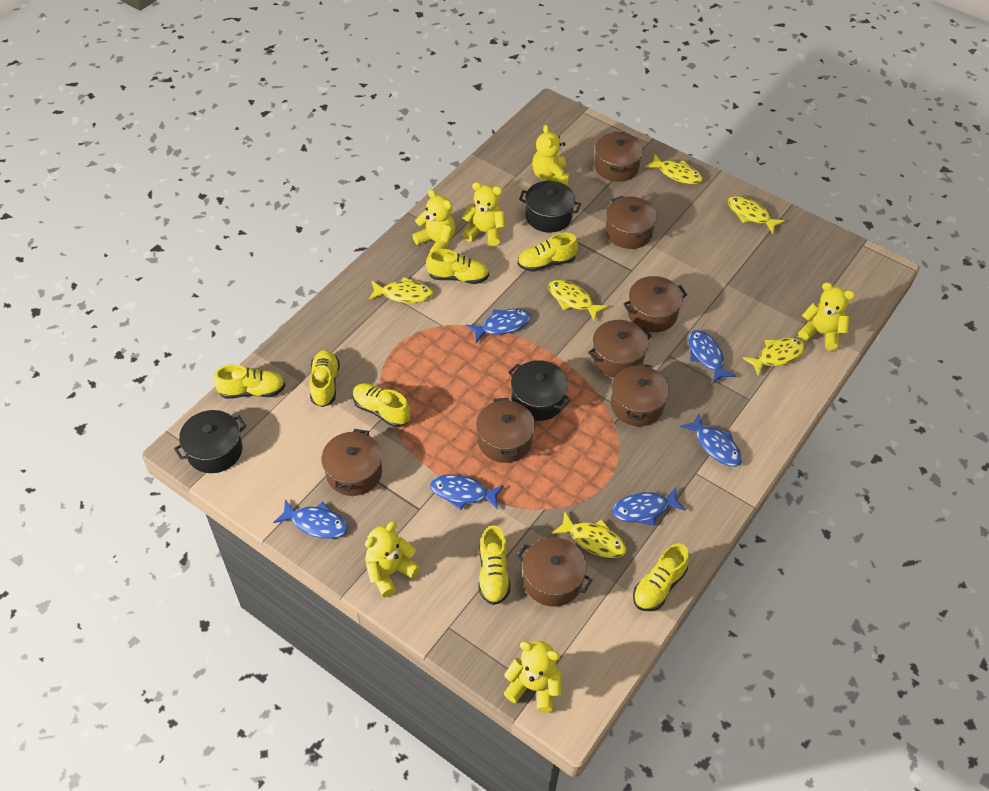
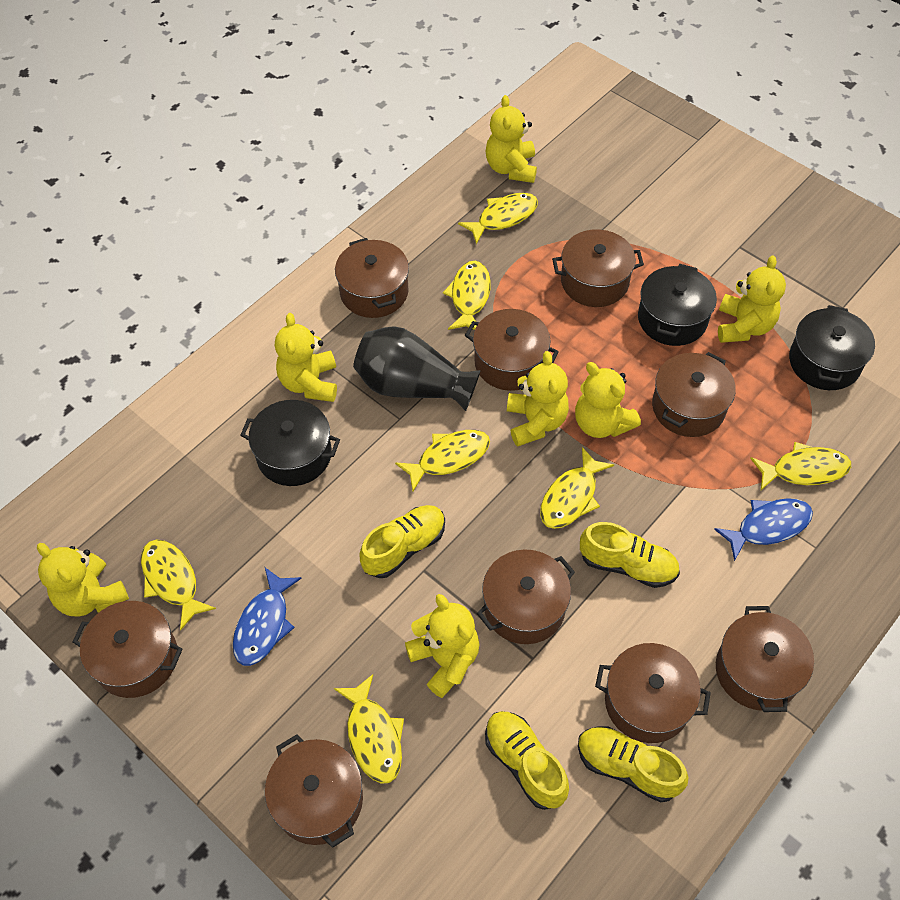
black vase: 0 -> 1
blue fish: 6 -> 2
brown pot: 8 -> 9
yellow fish: 6 -> 7
yellow shoe: 7 -> 4
yellow teddy bear: 6 -> 7

